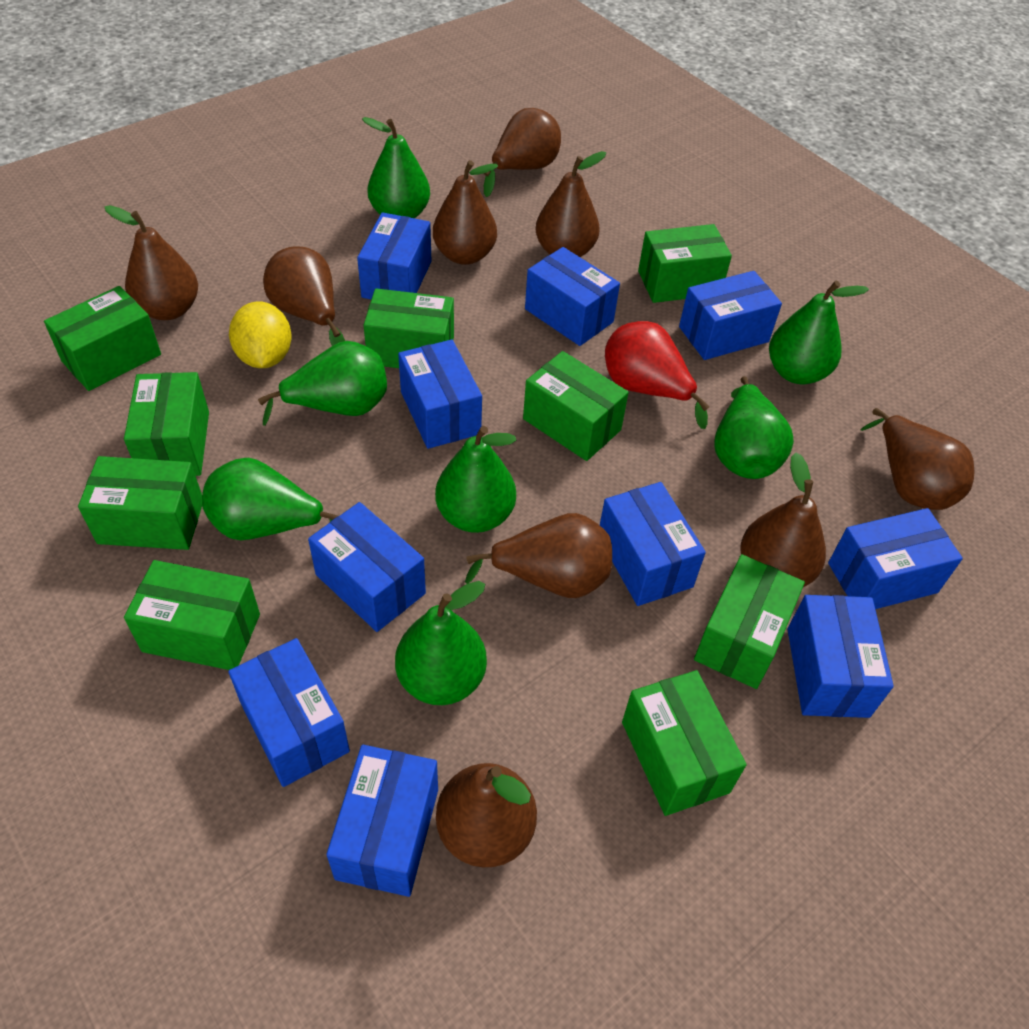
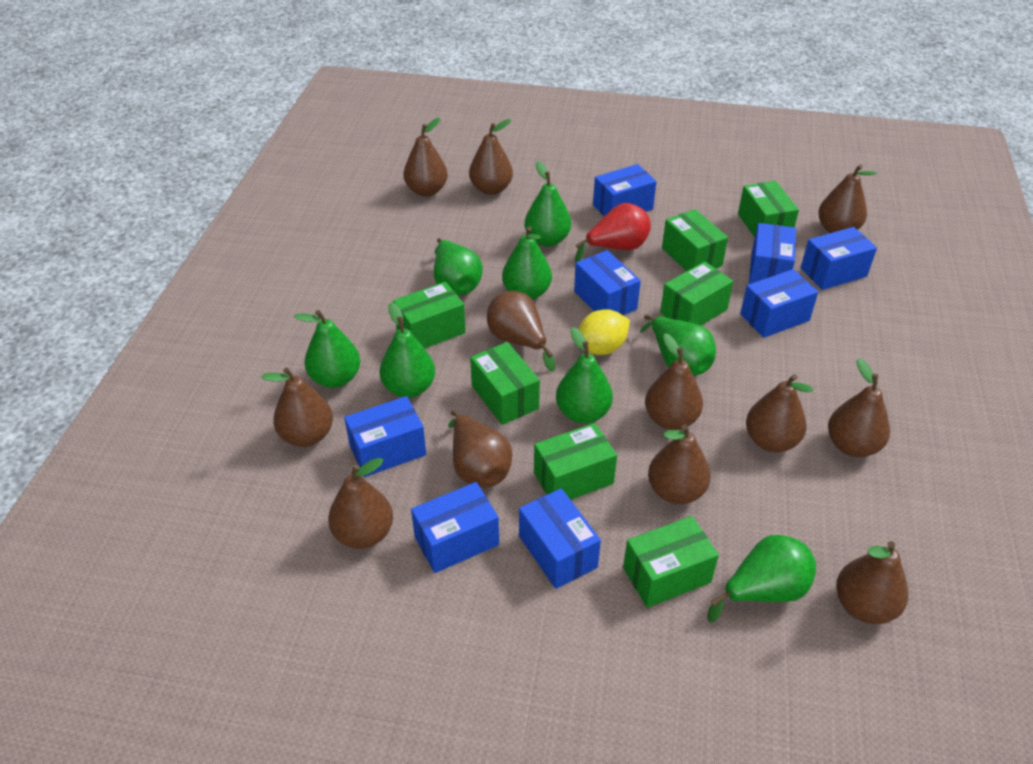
blue box: 10 -> 8
brown pear: 9 -> 12
green box: 9 -> 7
green pear: 7 -> 8

